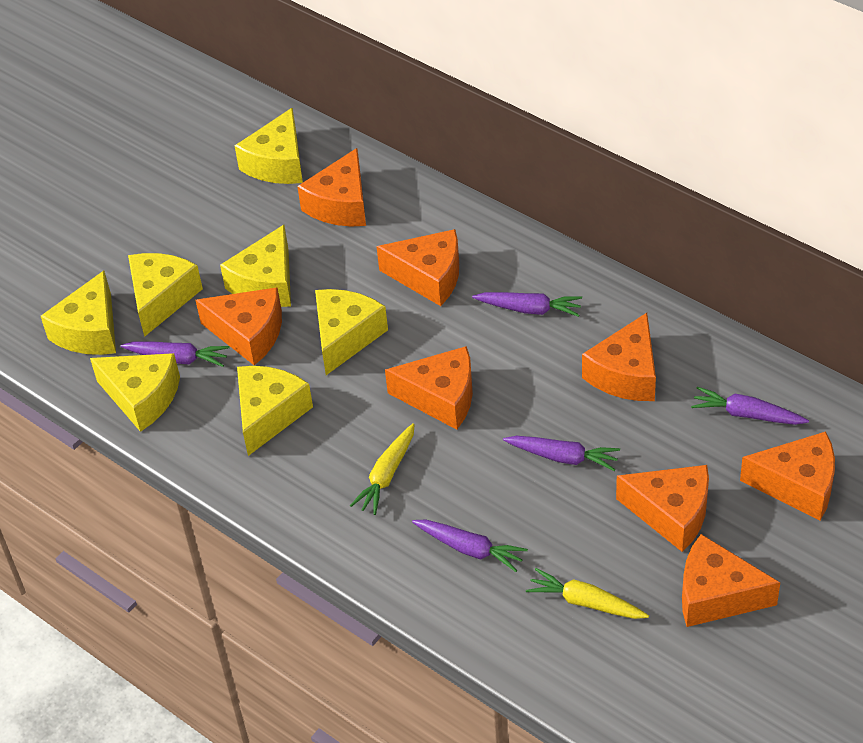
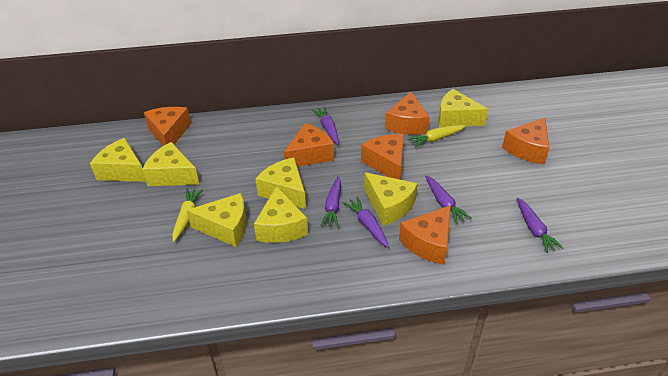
orange cheese: 8 -> 6

